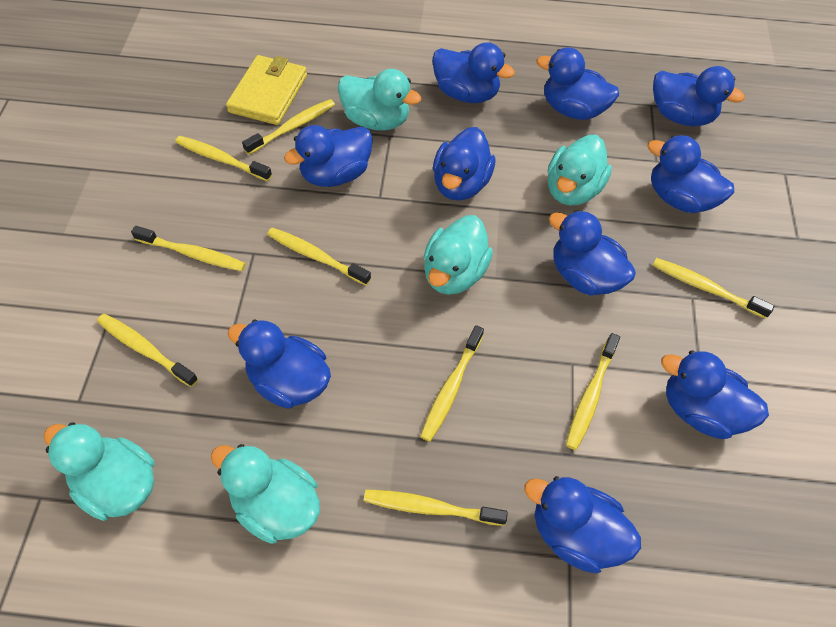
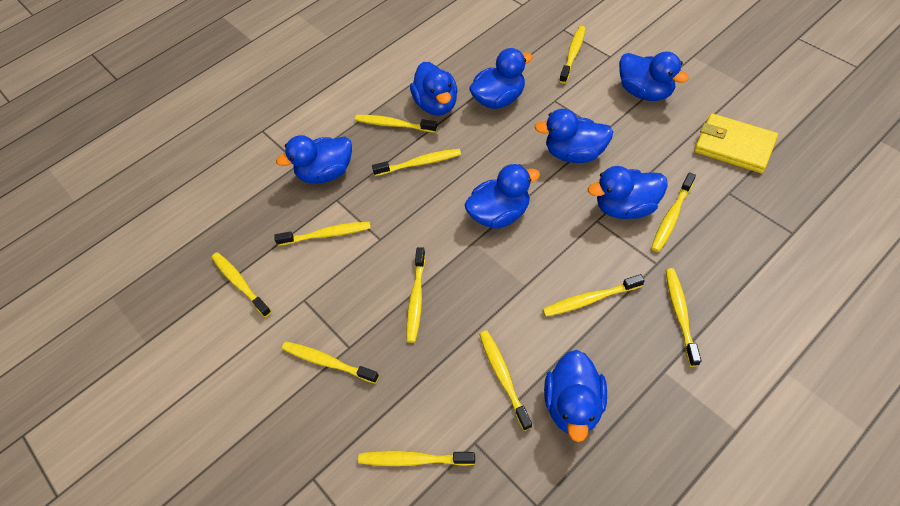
blue duck: 10 -> 8
turquoise duck: 5 -> 0
yellow toothbrush: 9 -> 12

